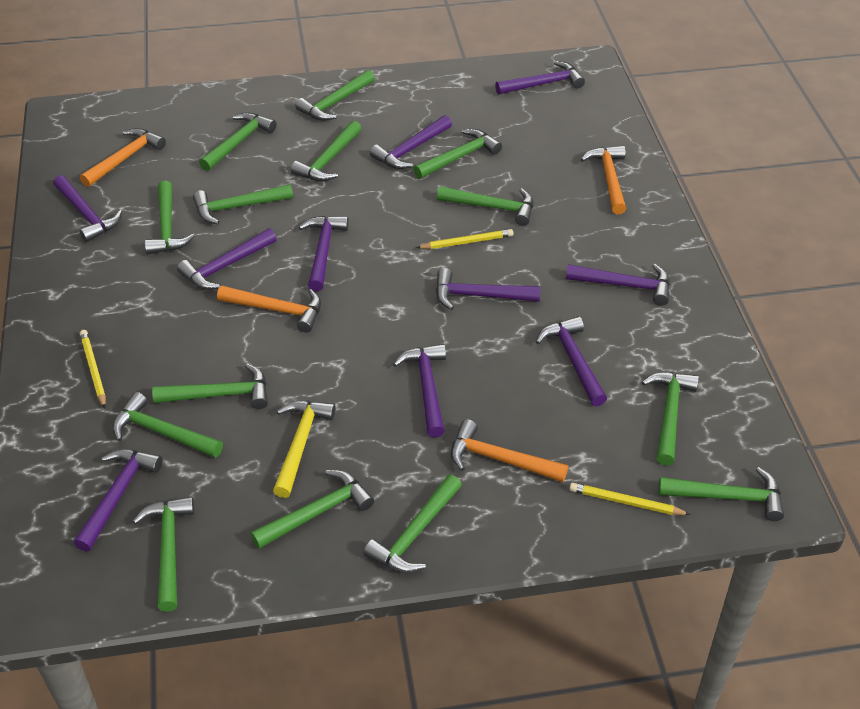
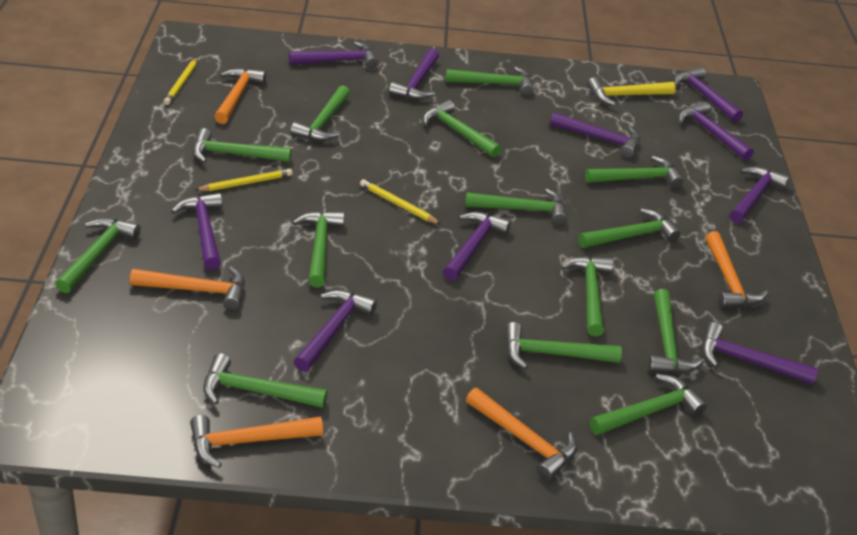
orange hammer: 4 -> 5

